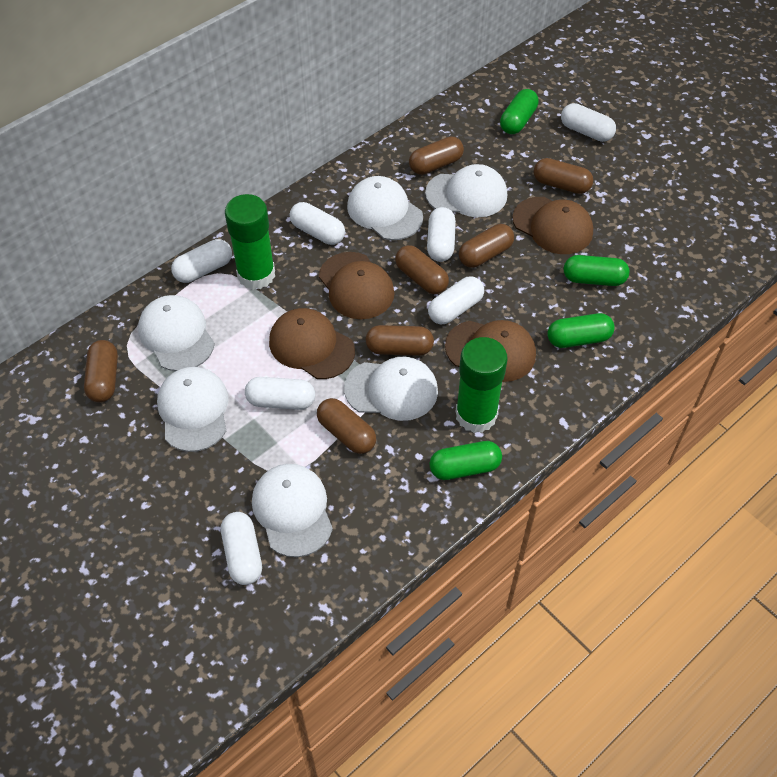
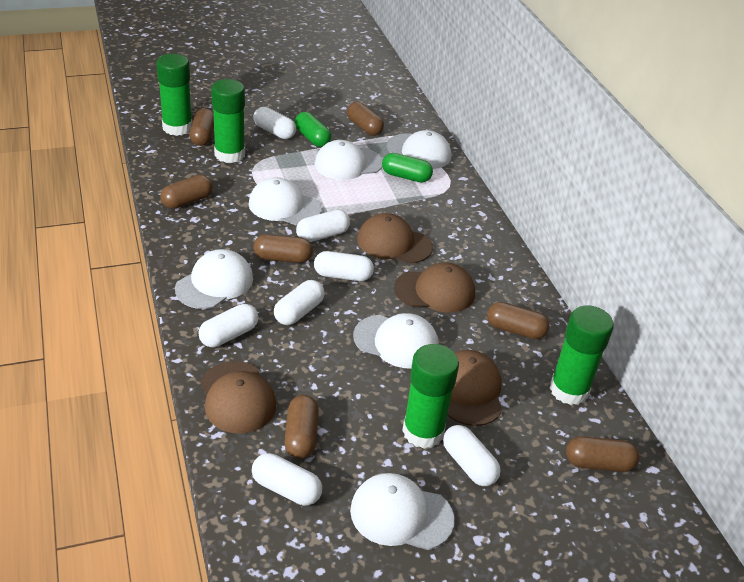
green capsule: 4 -> 2
green glue stick: 2 -> 4

